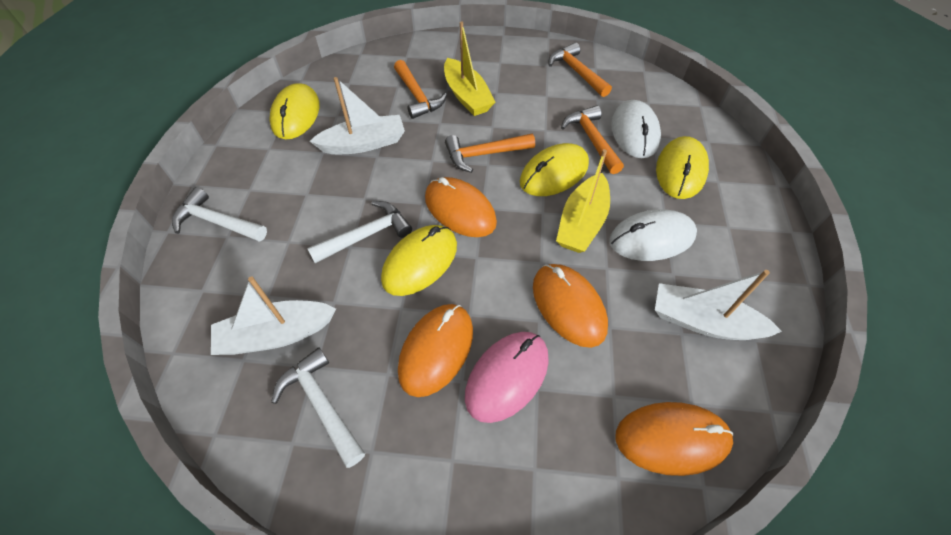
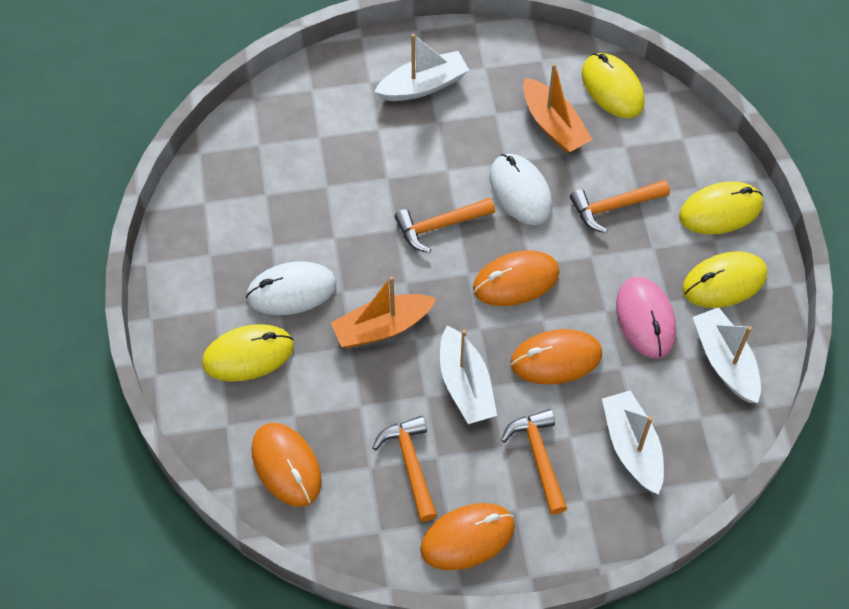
orange boat: 0 -> 2
white boat: 3 -> 4
white hammer: 3 -> 0
yellow boat: 2 -> 0

